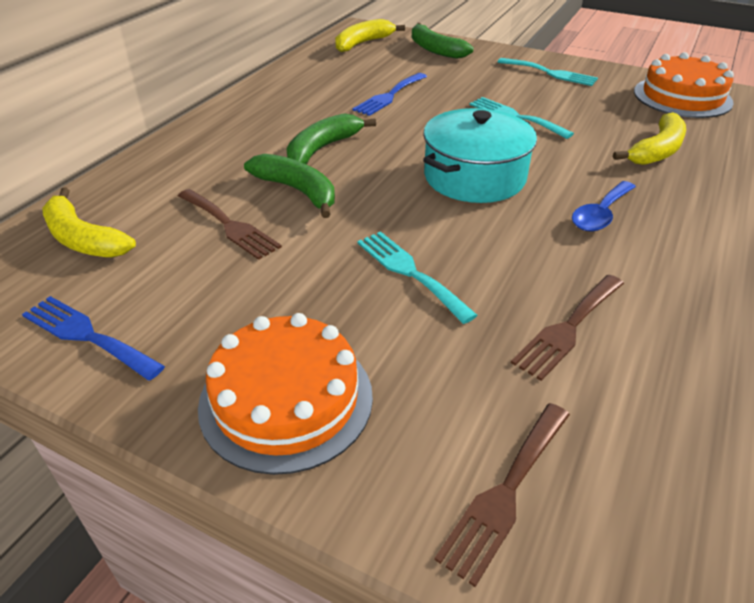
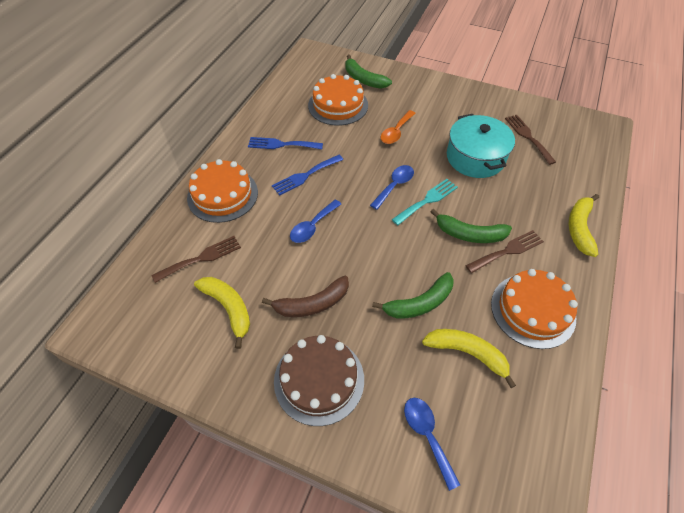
blue spoon: 1 -> 3
brown banana: 0 -> 1
brown cake: 0 -> 1
orange cake: 2 -> 3
orange spoon: 0 -> 1
turquoise fork: 3 -> 1

